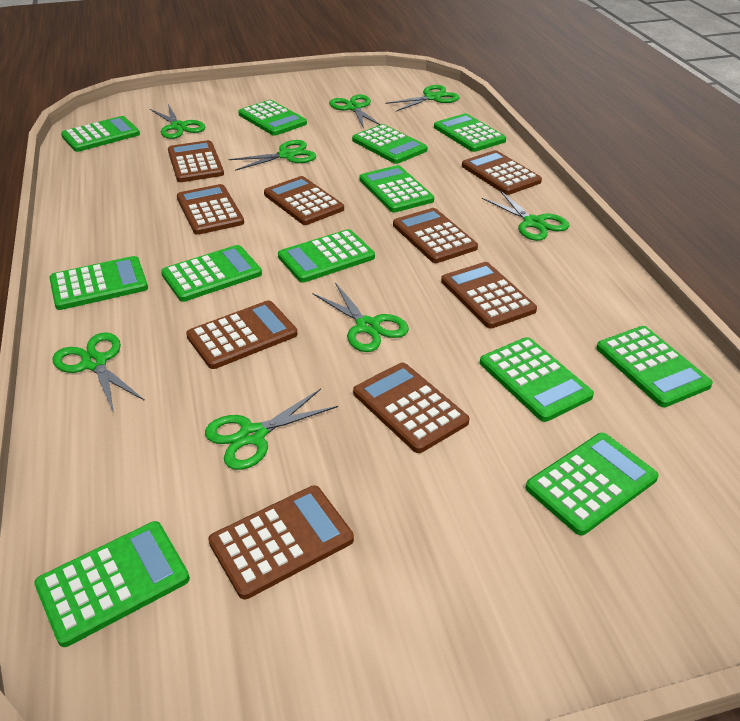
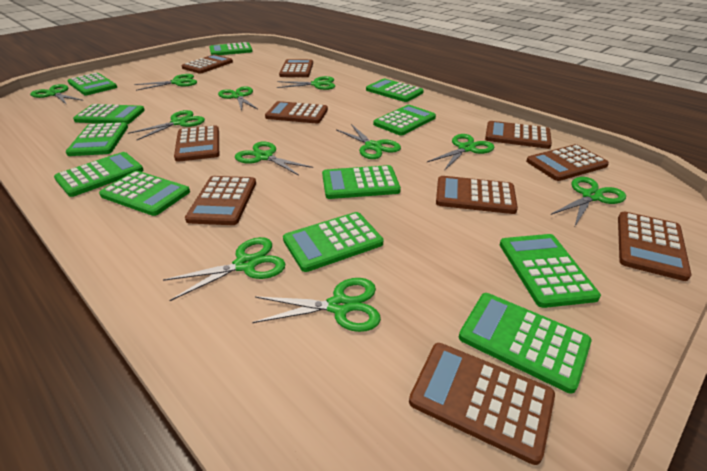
brown calculator: 9 -> 10
green scissors: 8 -> 11

